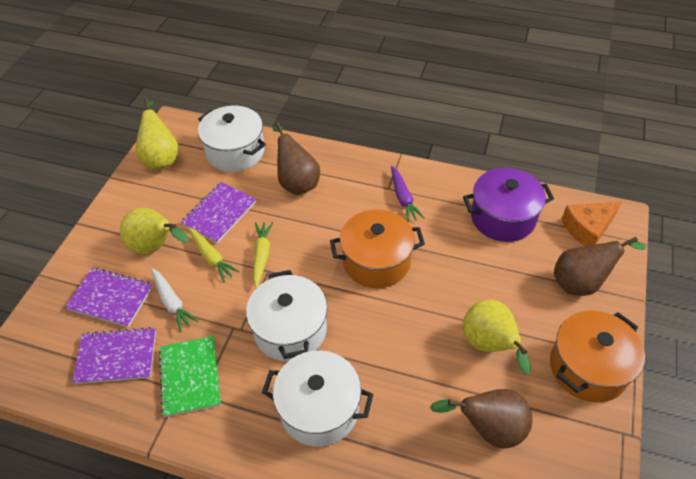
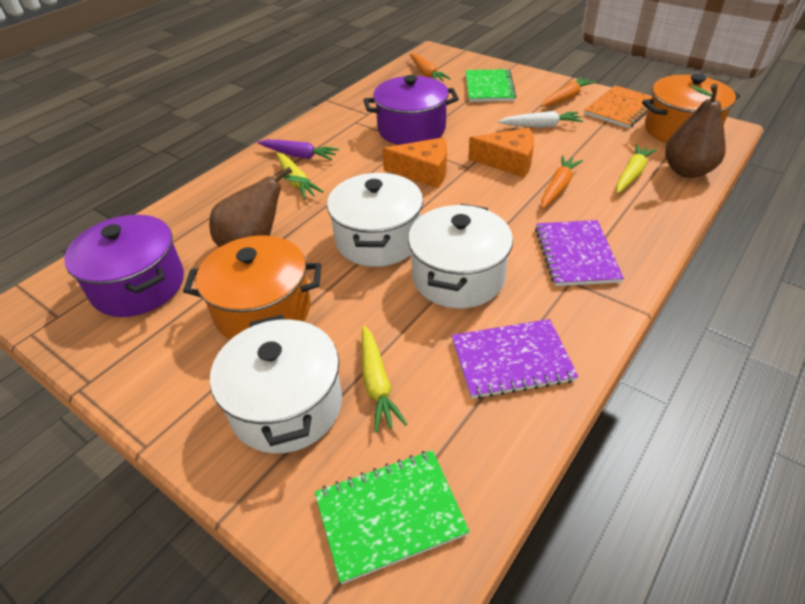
brown pear: 3 -> 2
green notebook: 1 -> 2
orange carrot: 0 -> 3
orange cheese: 1 -> 2
orange notebook: 0 -> 1
purple notebook: 3 -> 2
purple pot: 1 -> 2
yellow carrot: 2 -> 3
yellow pear: 3 -> 0

